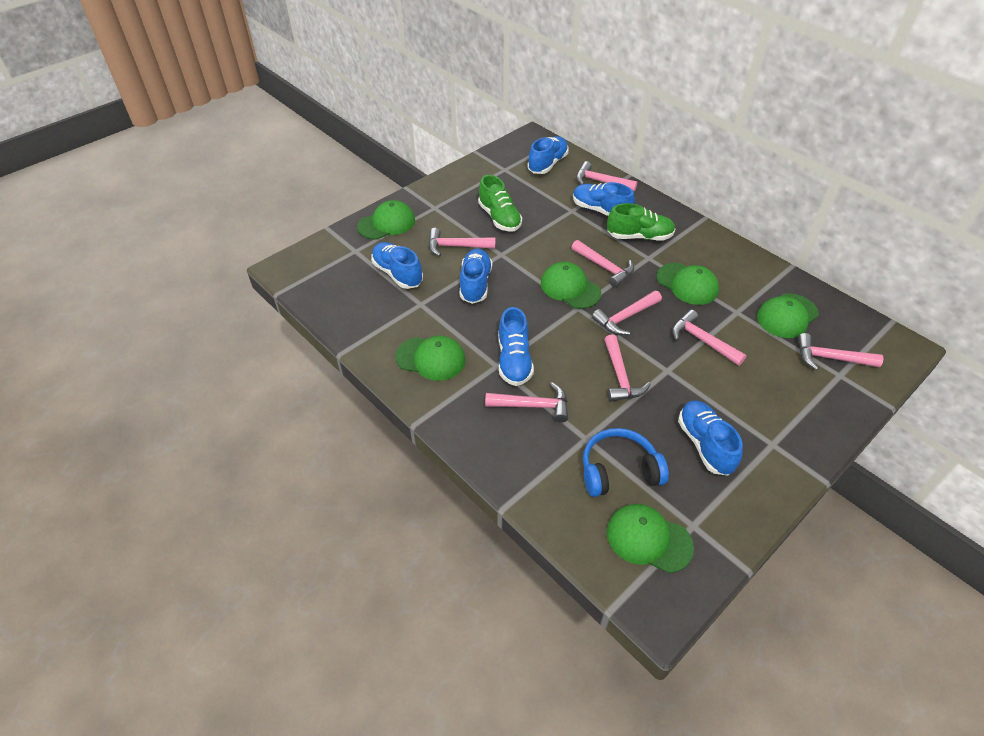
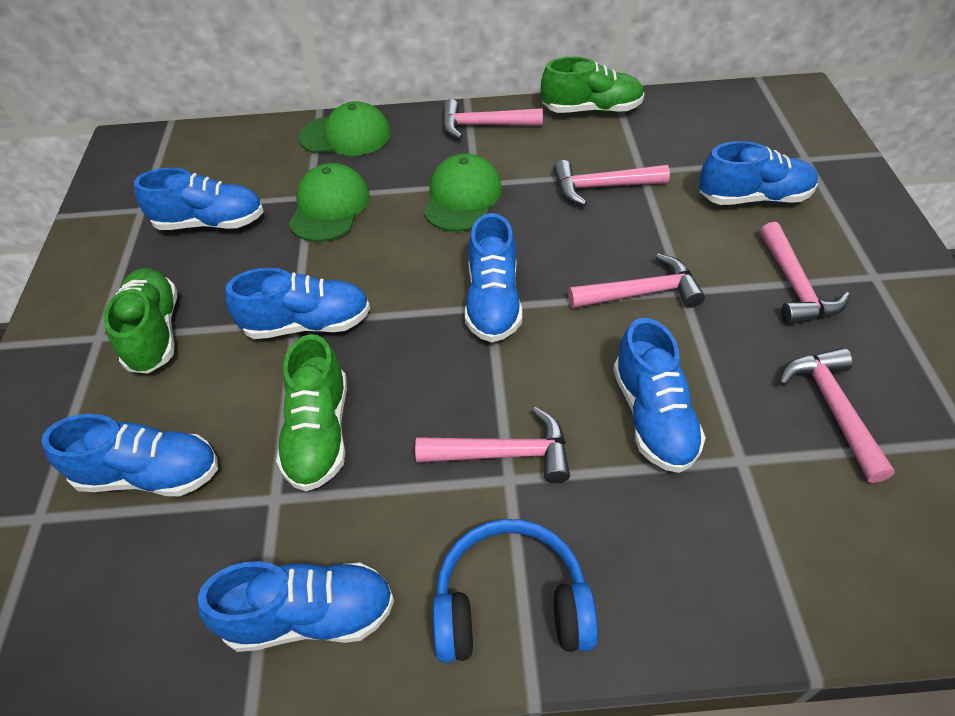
blue shoe: 6 -> 7
green cap: 6 -> 3
green shoe: 2 -> 3
pink hammer: 8 -> 6

